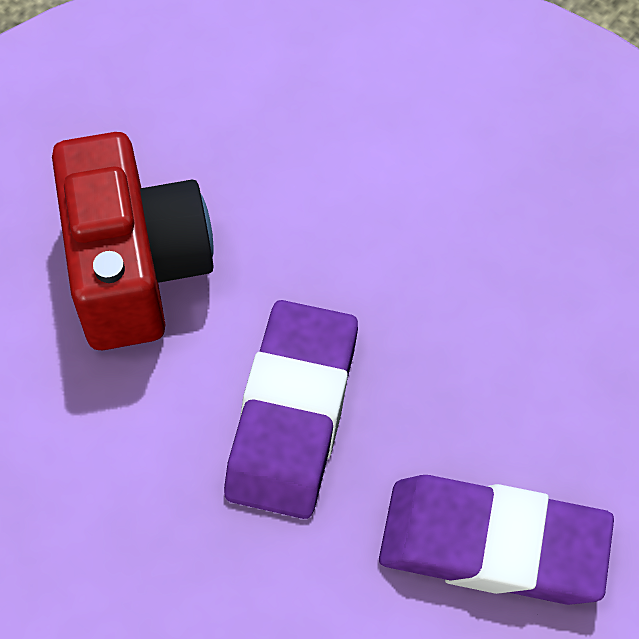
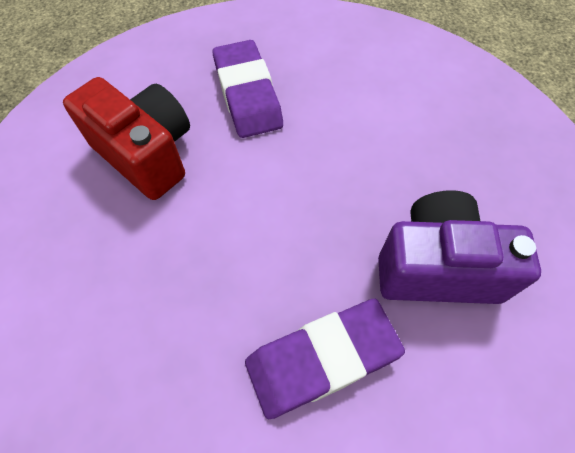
purple camera: 0 -> 1

